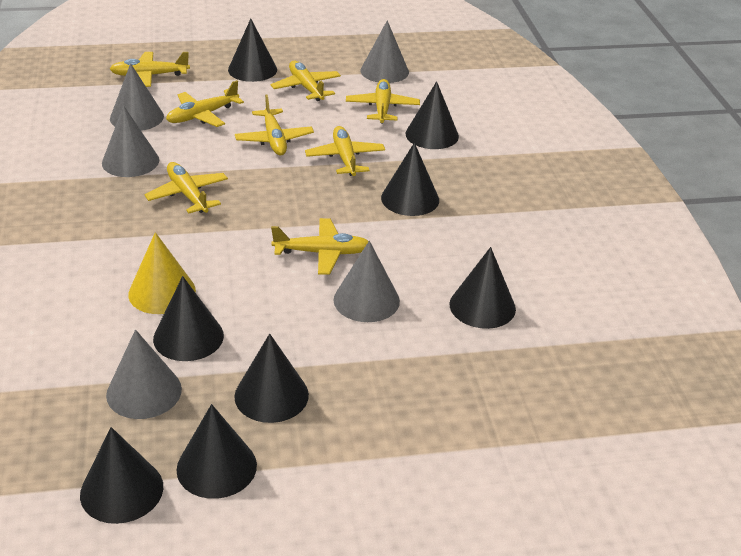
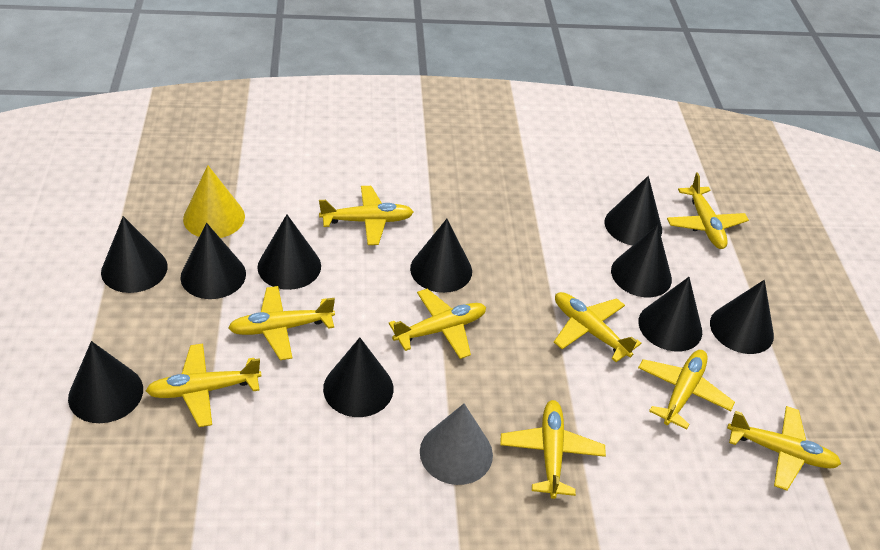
black cone: 8 -> 10
grey cone: 5 -> 1
yellow plane: 8 -> 9

